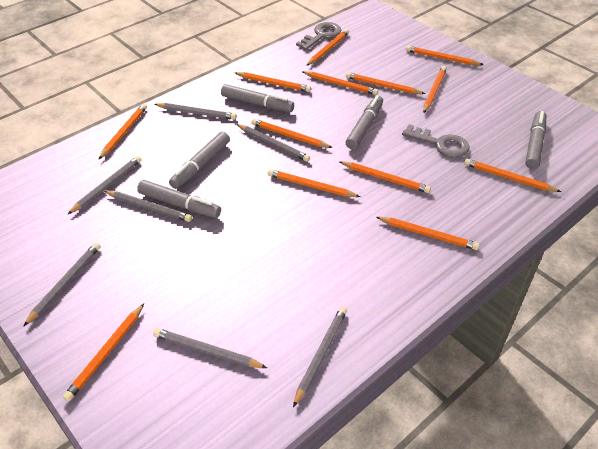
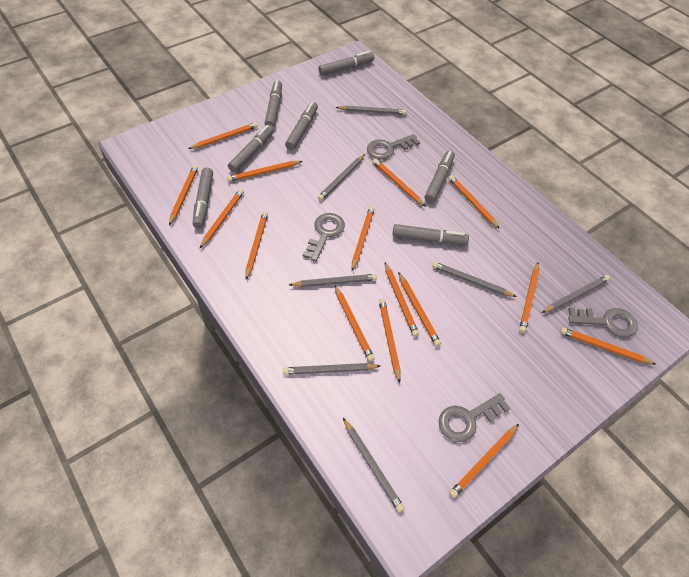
grey key: 2 -> 4
grey marker: 5 -> 7
orange pencil: 13 -> 15

